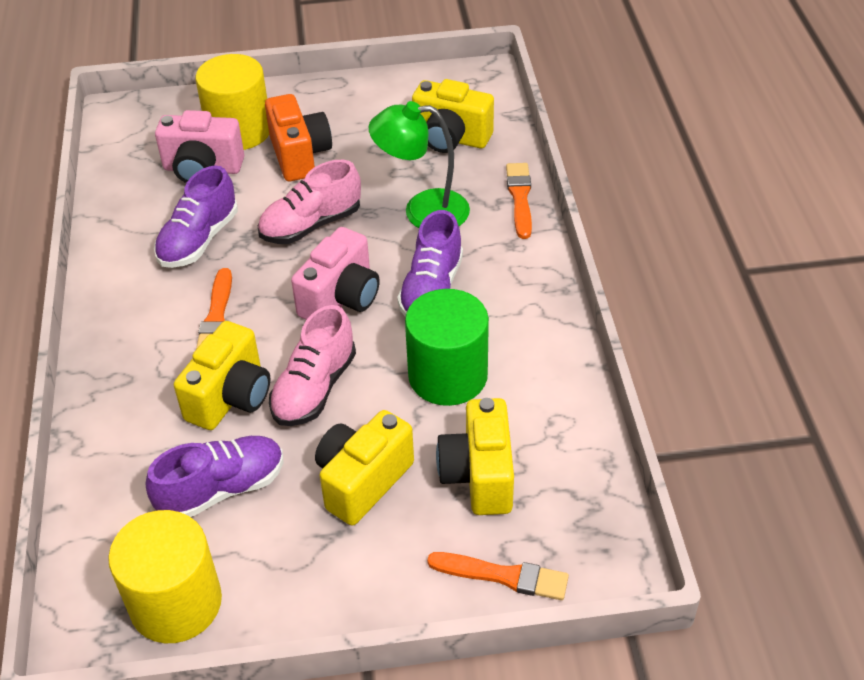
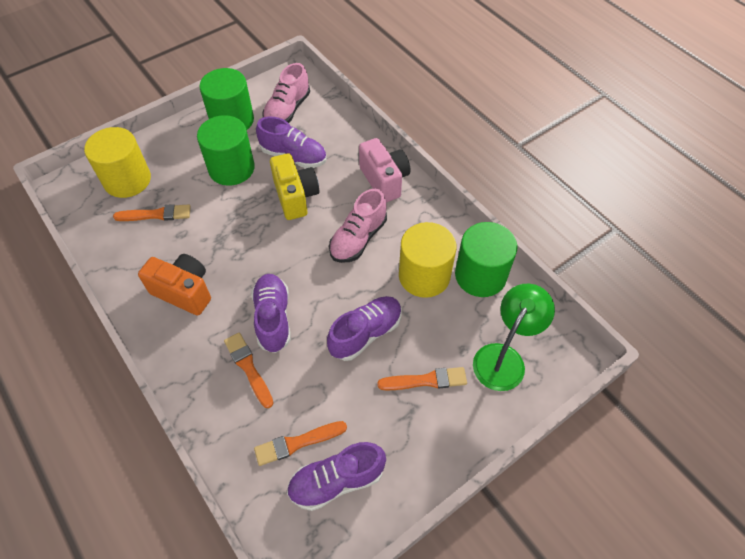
green cylinder: 1 -> 3
orange brush: 3 -> 4
pink camera: 2 -> 1
purple shoe: 3 -> 4
yellow camera: 4 -> 1

